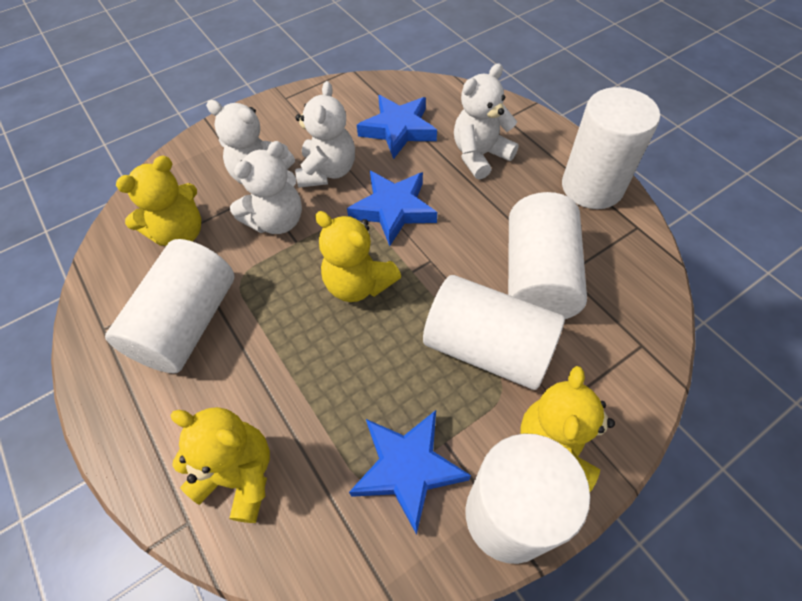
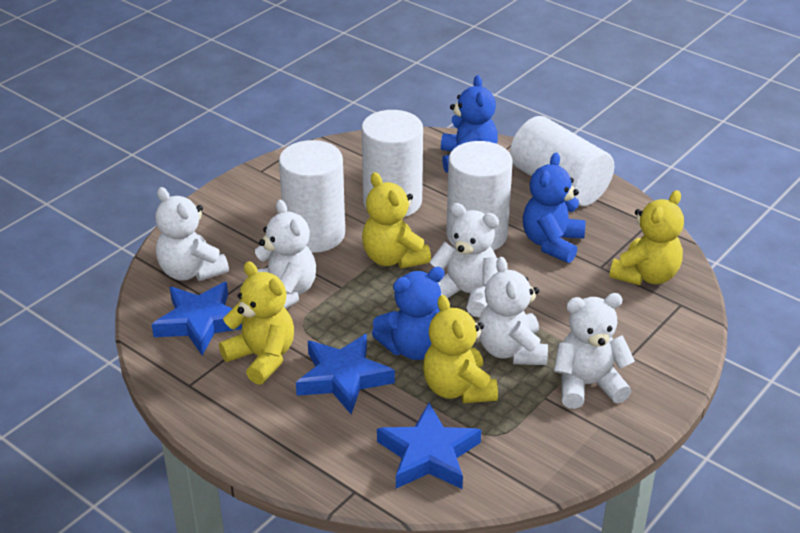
blue teddy bear: 0 -> 3
white cylinder: 5 -> 4
white teddy bear: 4 -> 5

